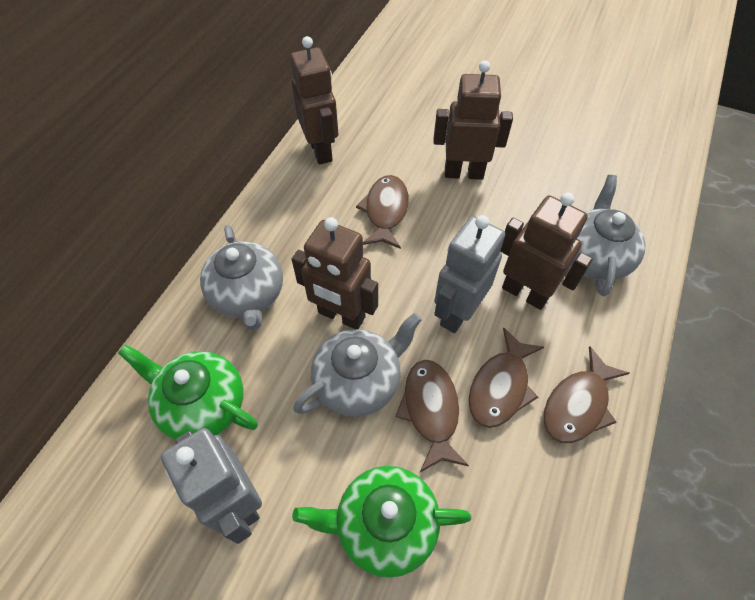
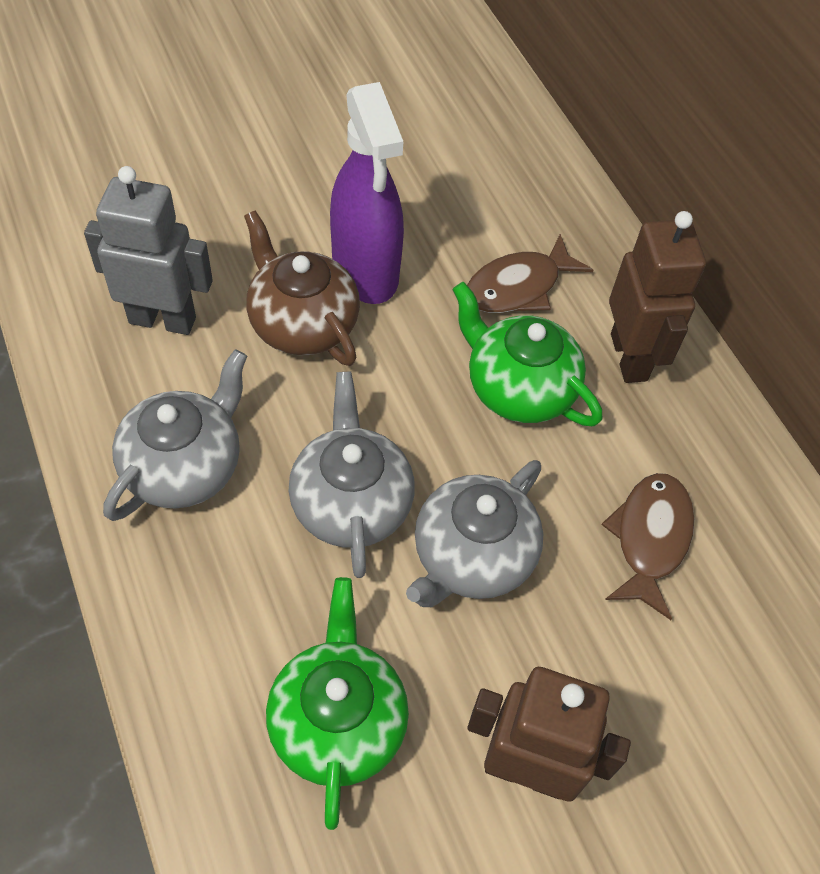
brown fish: 4 -> 2
brown robot: 4 -> 2
brown teapot: 0 -> 1
grey robot: 2 -> 1
purple spray bottle: 0 -> 1

